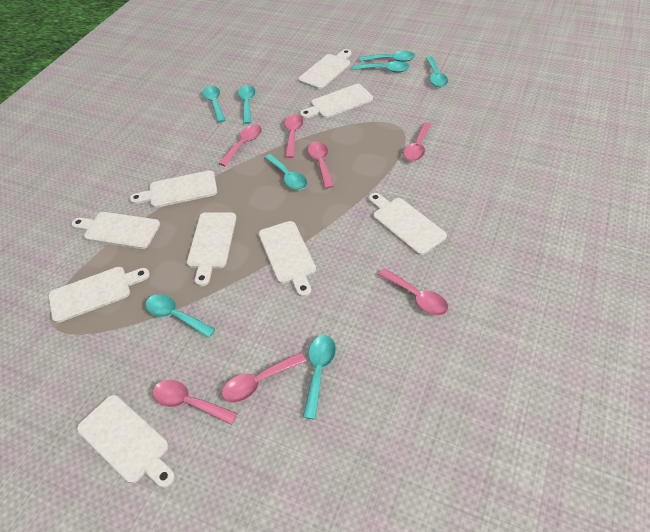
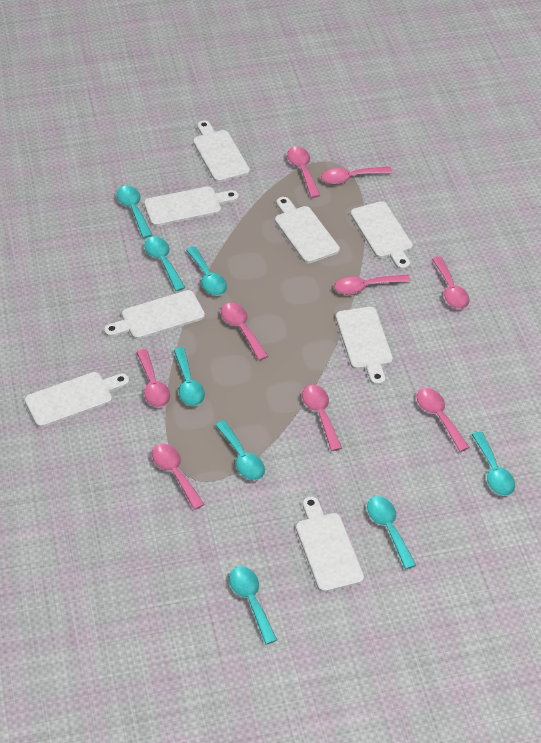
pink spoon: 7 -> 9
white cutting board: 9 -> 8

